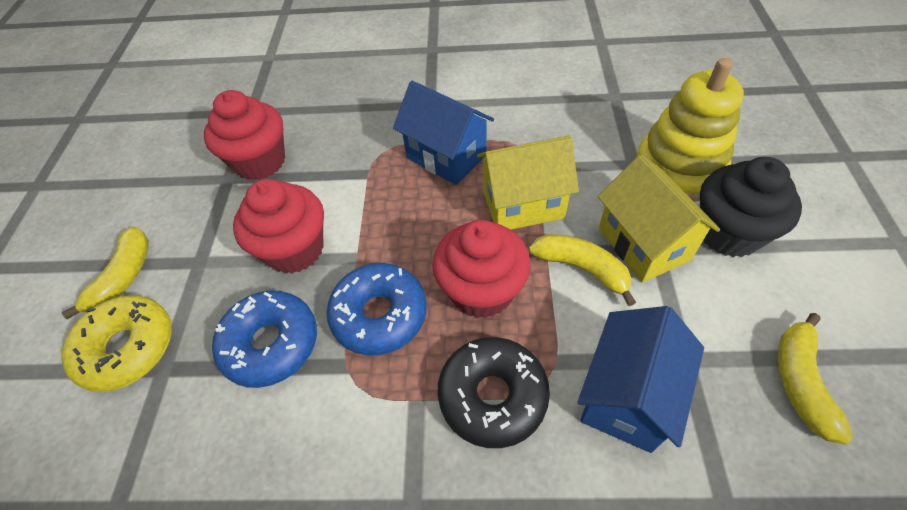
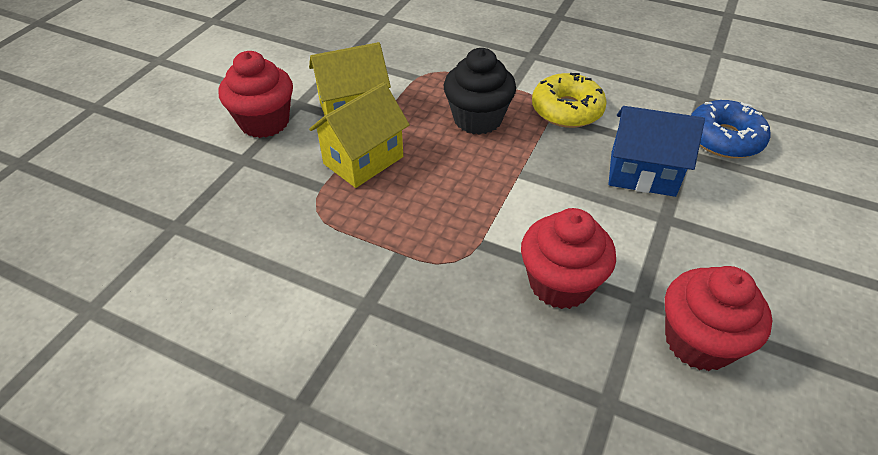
black donut: 1 -> 0
blue donut: 2 -> 1
blue house: 2 -> 1
yellow banana: 3 -> 0
yellow stacking toy: 1 -> 0

